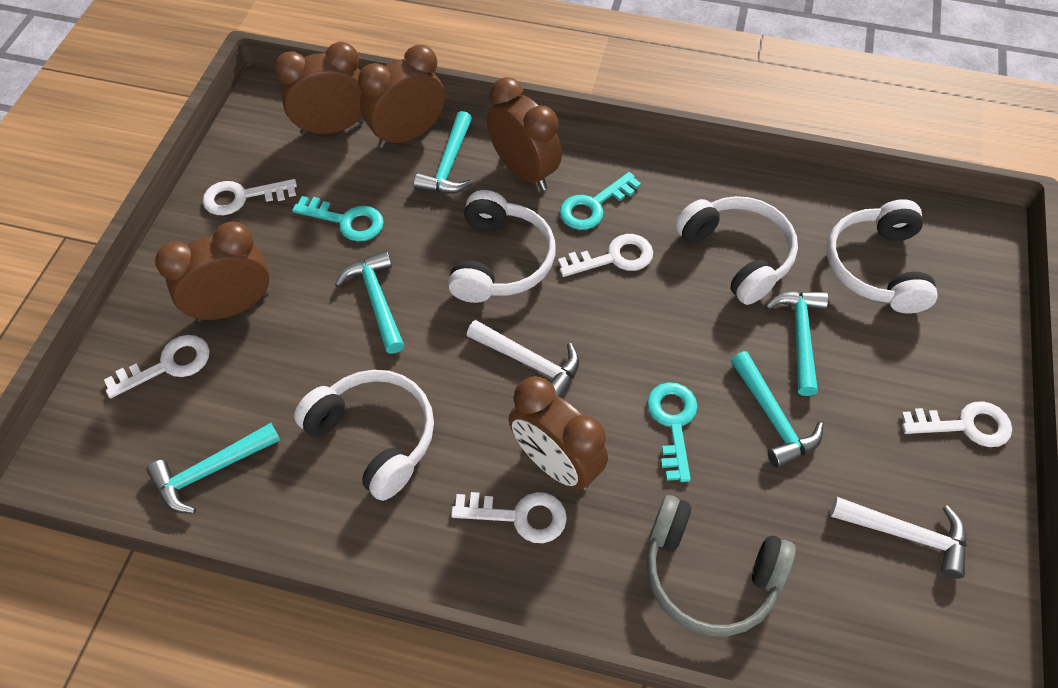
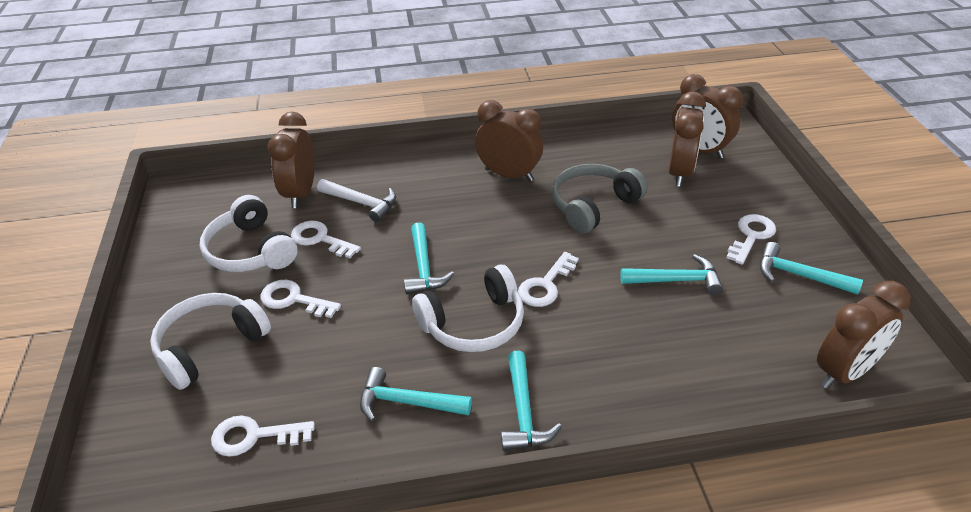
turquoise key: 3 -> 0
white hammer: 2 -> 1
white headphones: 4 -> 3

